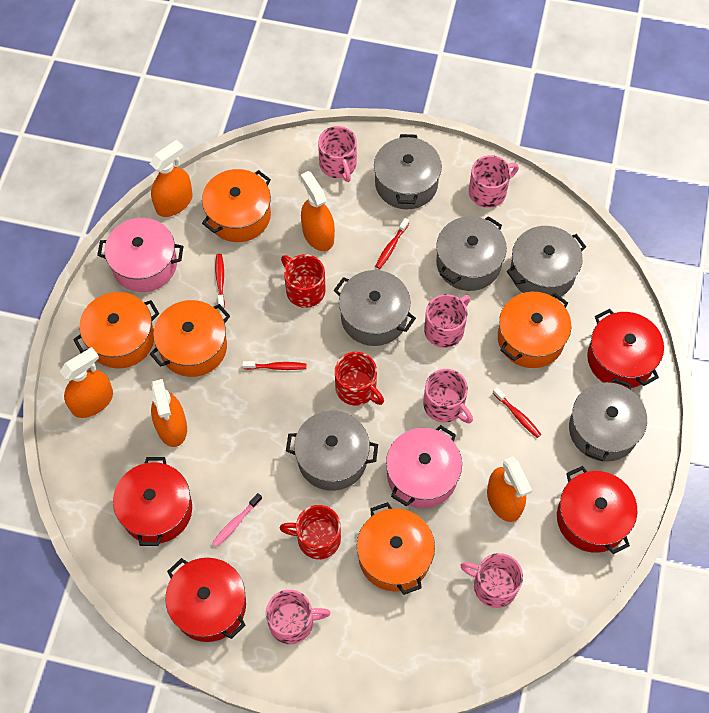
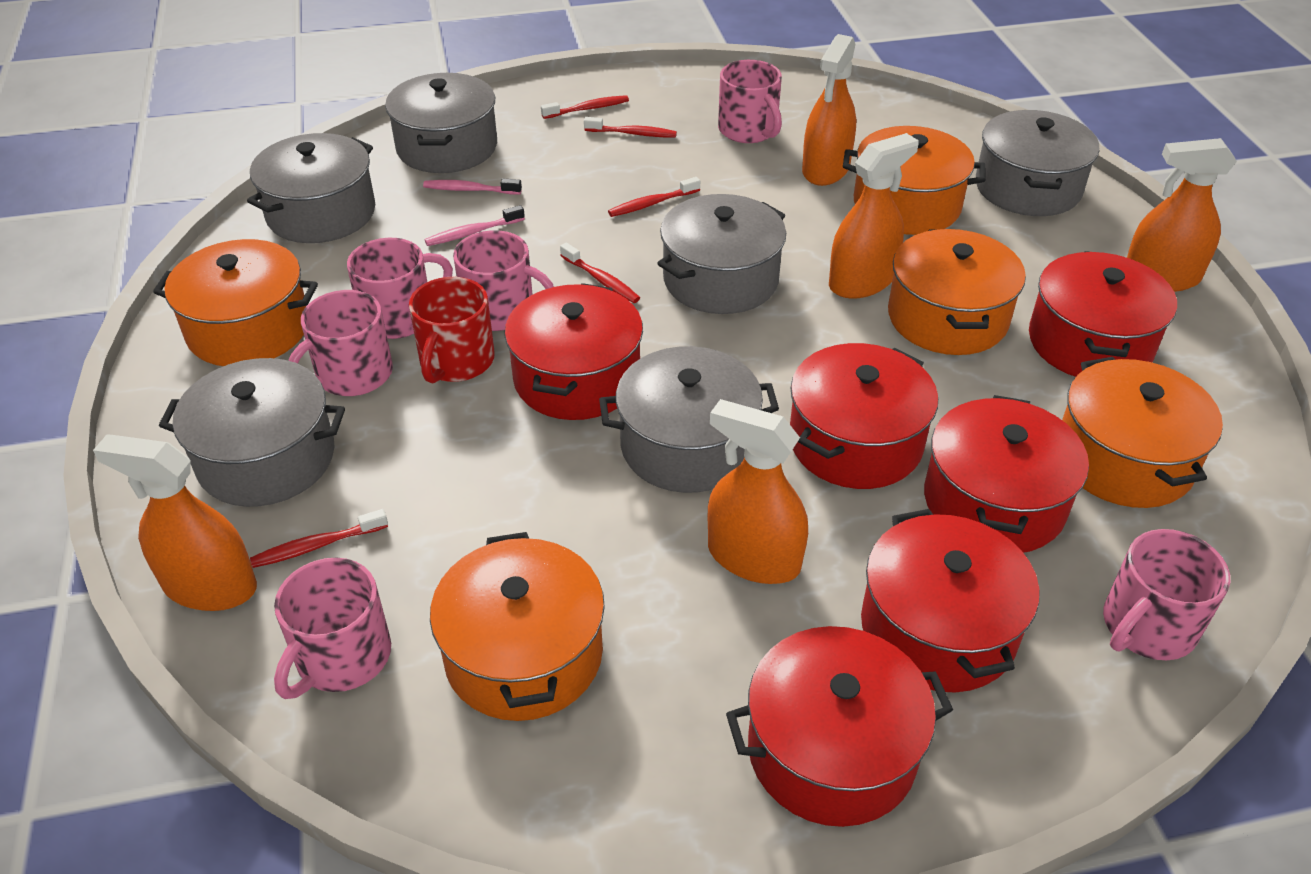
pink pot: 2 -> 0
pink toothbrush: 1 -> 2
red mug: 3 -> 1
red pot: 4 -> 6
red toothbrush: 4 -> 5

